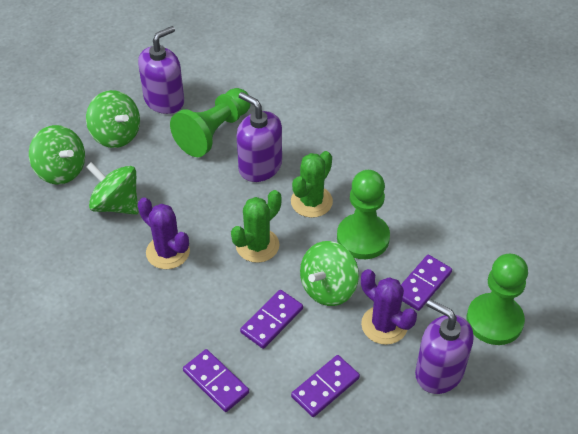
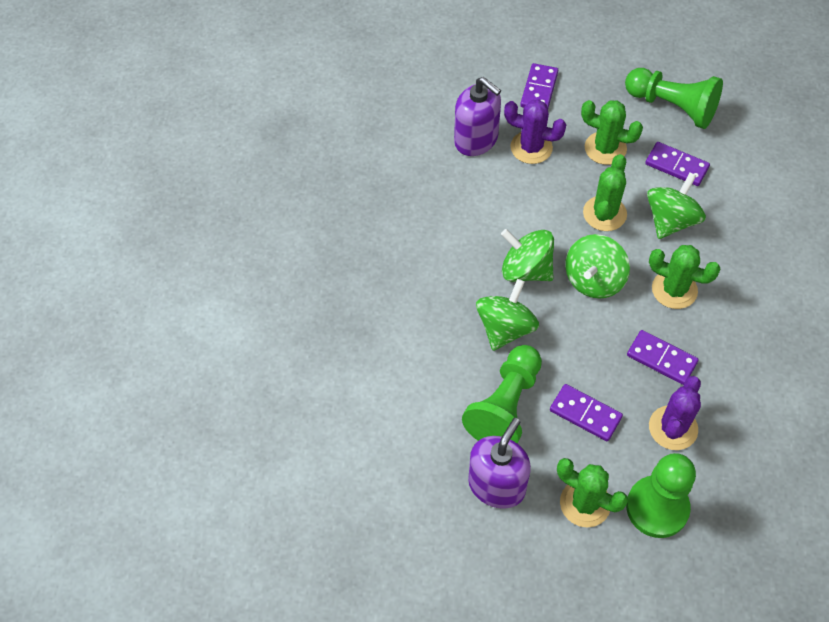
green cactus: 2 -> 4
purple soap dispenser: 3 -> 2

